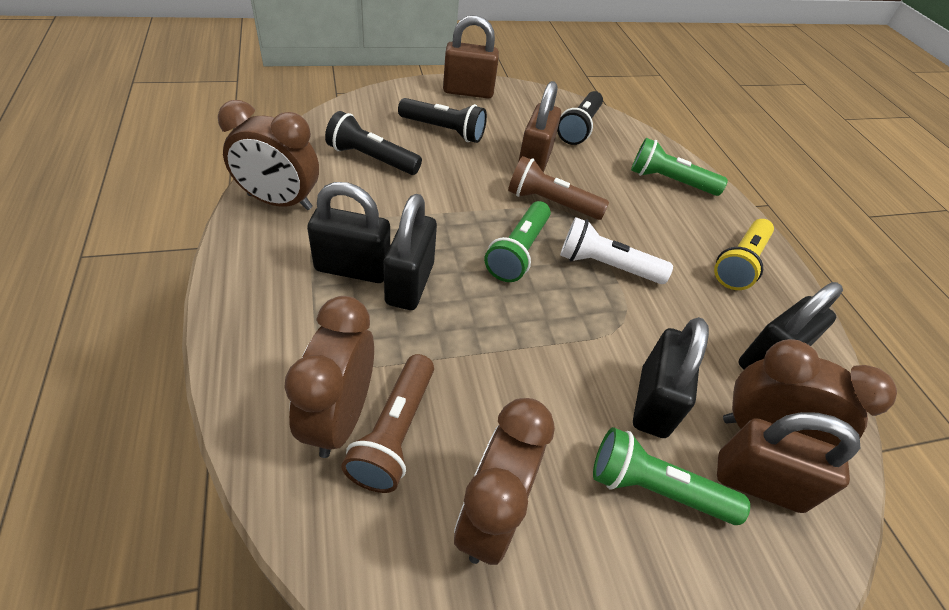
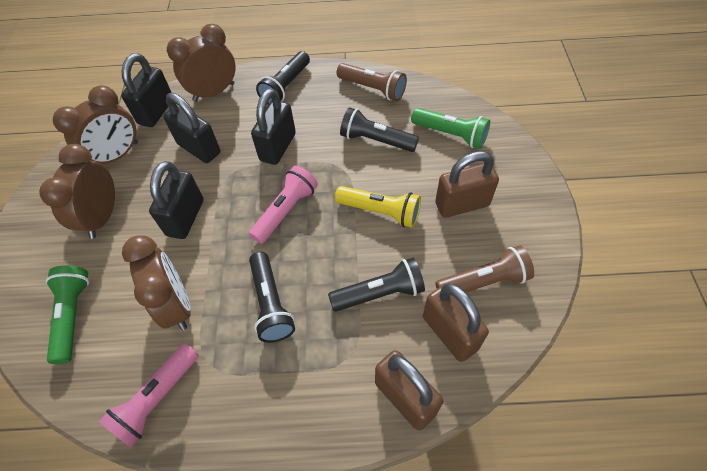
black flashlight: 3 -> 4
green flashlight: 3 -> 2
pink flashlight: 0 -> 2
white flashlight: 1 -> 0

